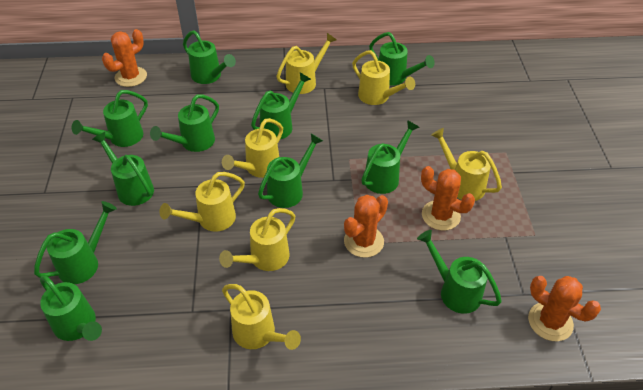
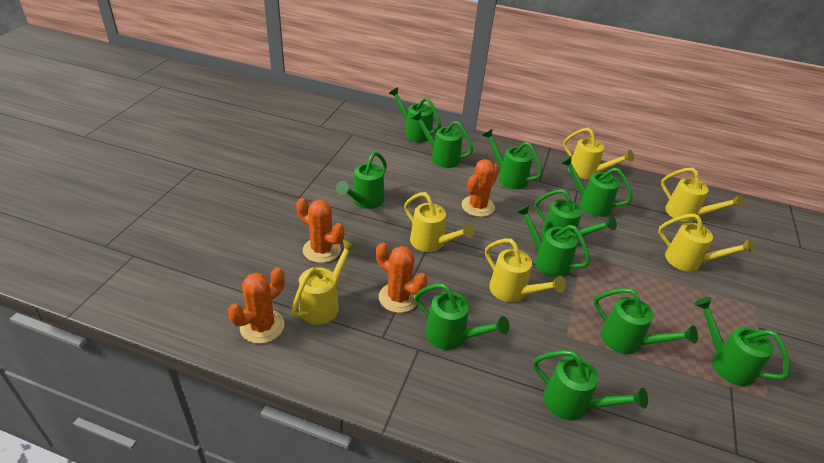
yellow watering can: 7 -> 6

